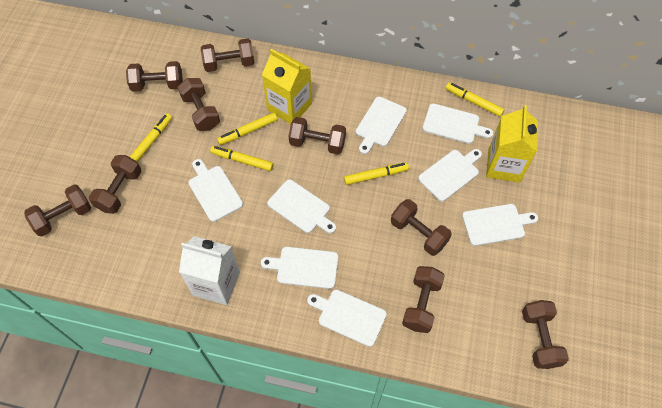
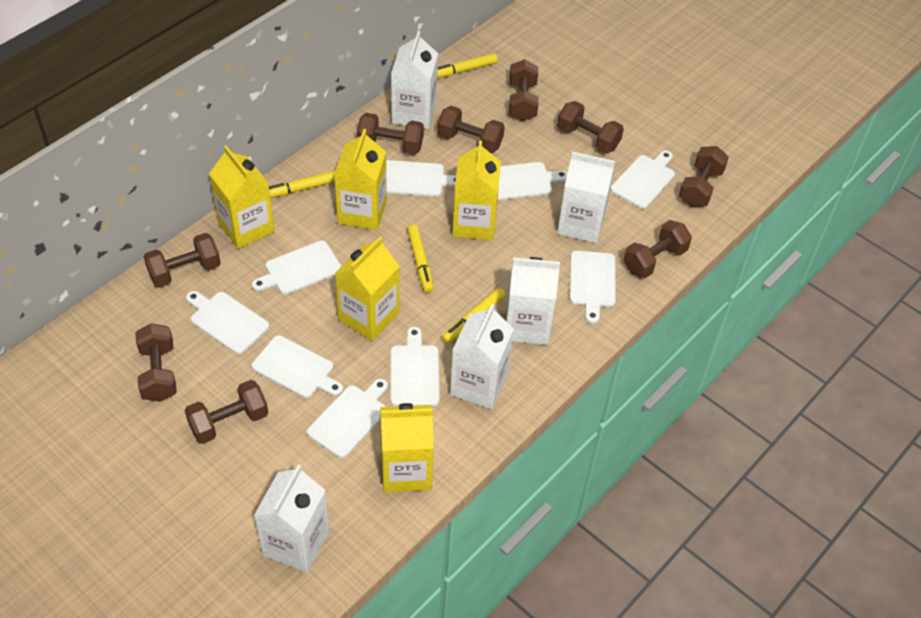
white carton: 1 -> 5
white cutting board: 8 -> 9
yellow carton: 2 -> 5
yellow marker: 5 -> 4

